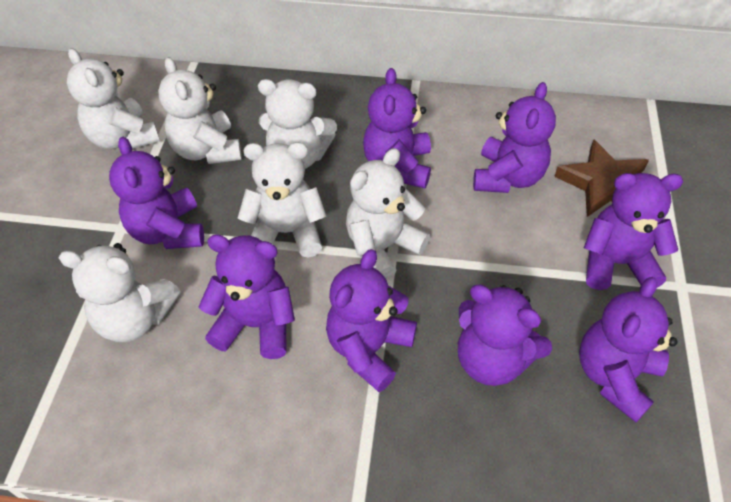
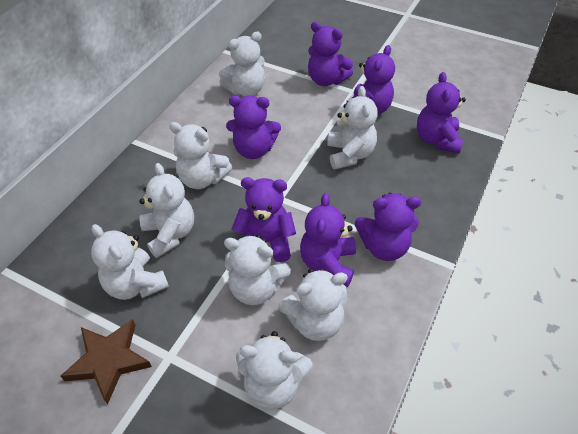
purple teddy bear: 8 -> 7
white teddy bear: 6 -> 8

